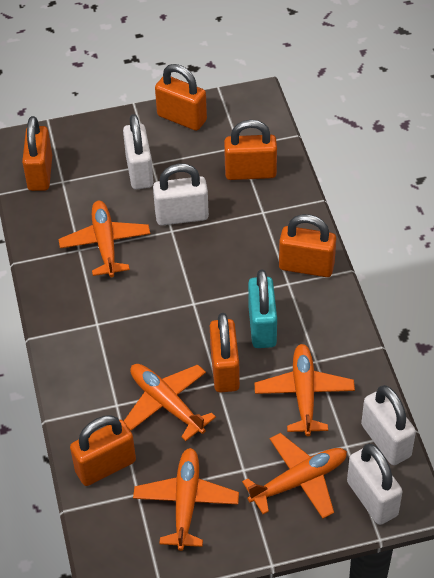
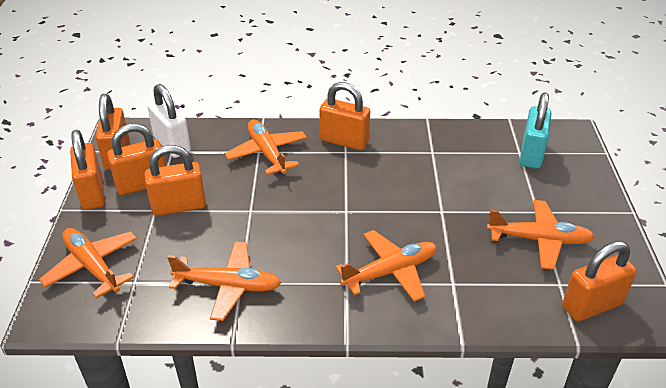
white padlock: 4 -> 1

